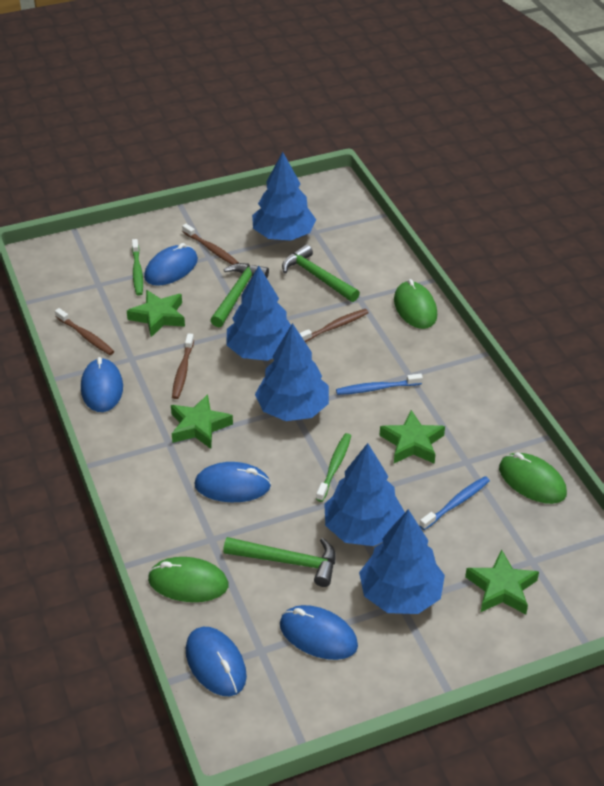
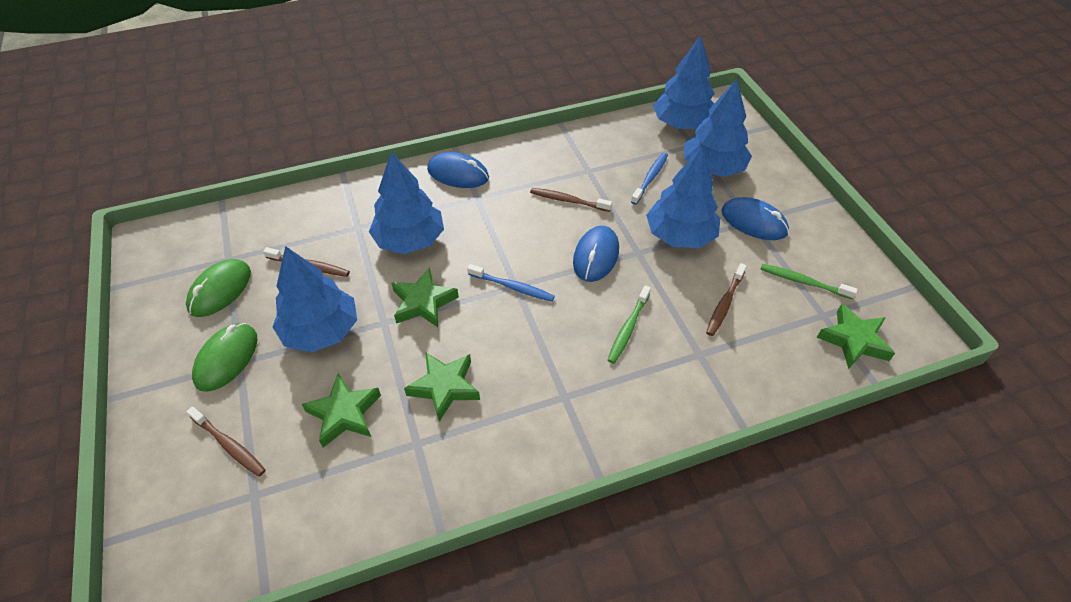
blue mouse: 5 -> 3
green hammer: 3 -> 0
green mouse: 3 -> 2

